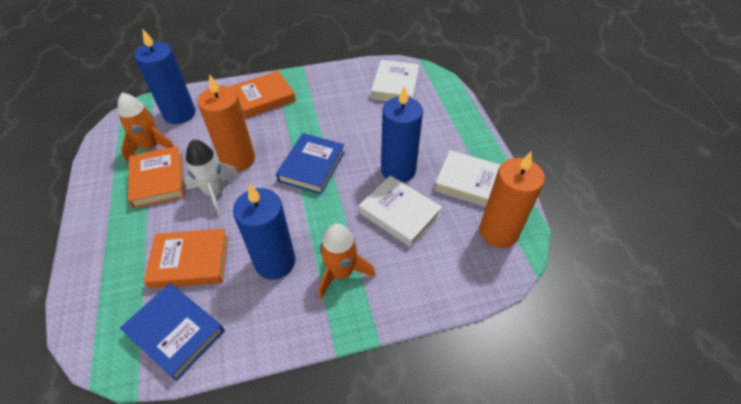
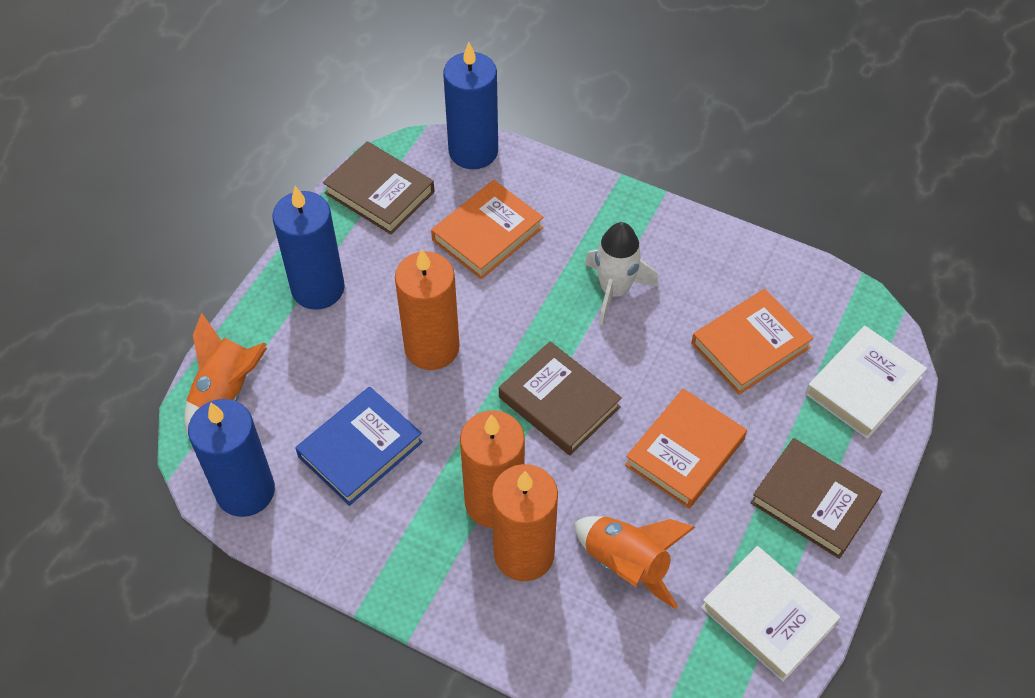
blue book: 2 -> 1
brown book: 0 -> 3
orange candle: 2 -> 3
white book: 3 -> 2

